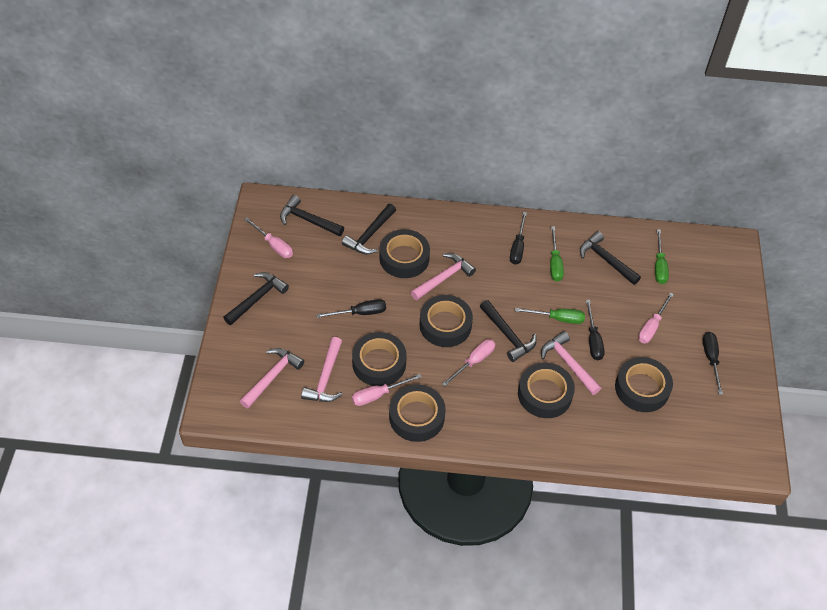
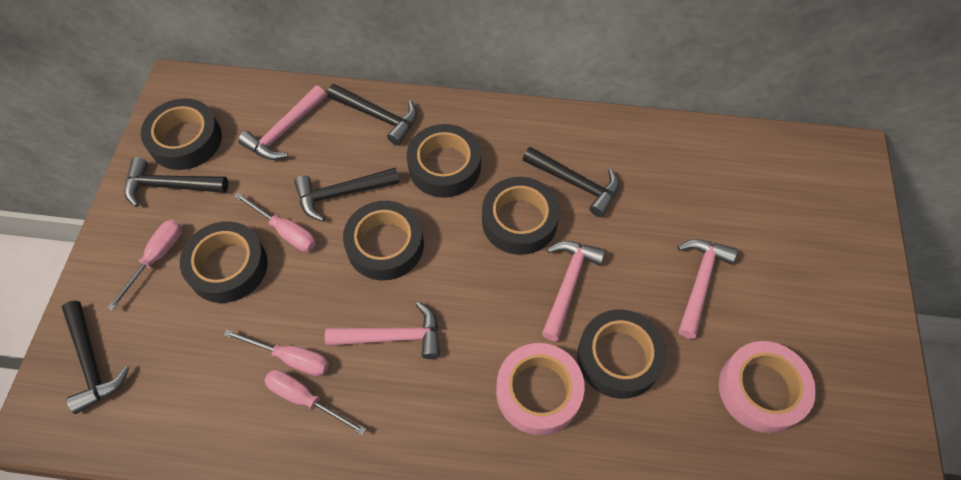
black screwdriver: 4 -> 0
green screwdriver: 3 -> 0
pink tape: 0 -> 2

